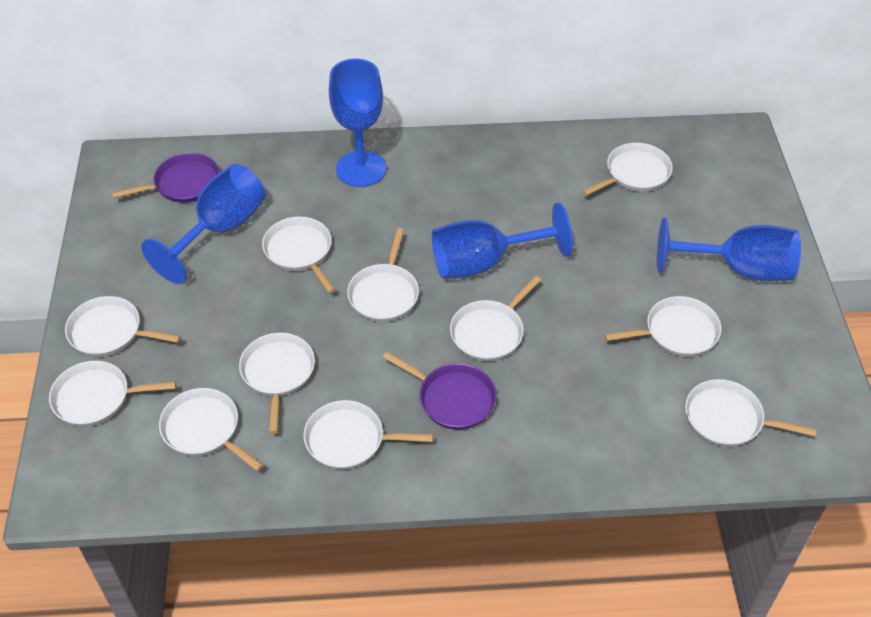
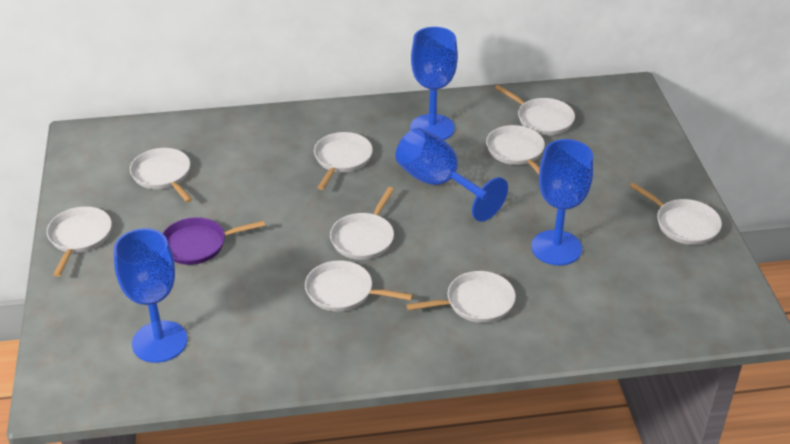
purple pan: 2 -> 1
white pan: 11 -> 9

